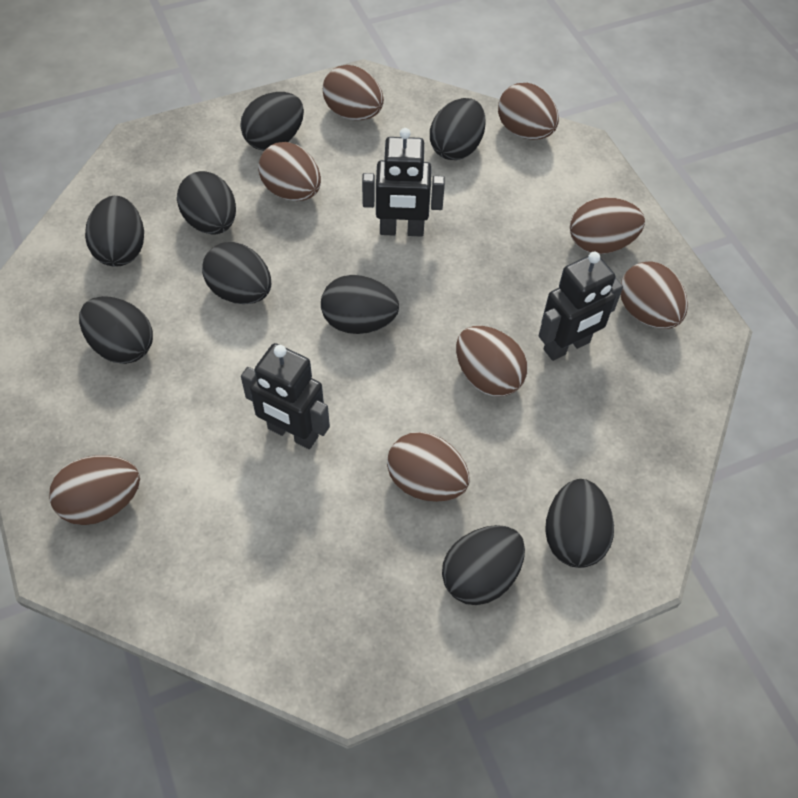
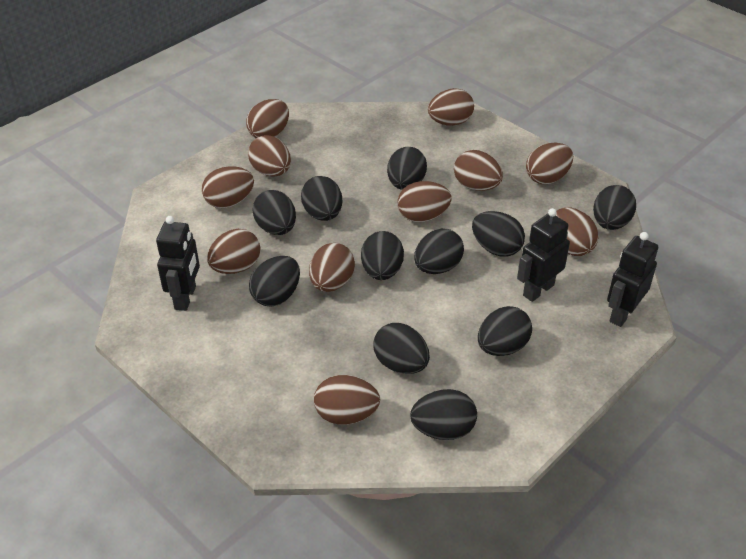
black egg: 9 -> 11
brown egg: 8 -> 11

